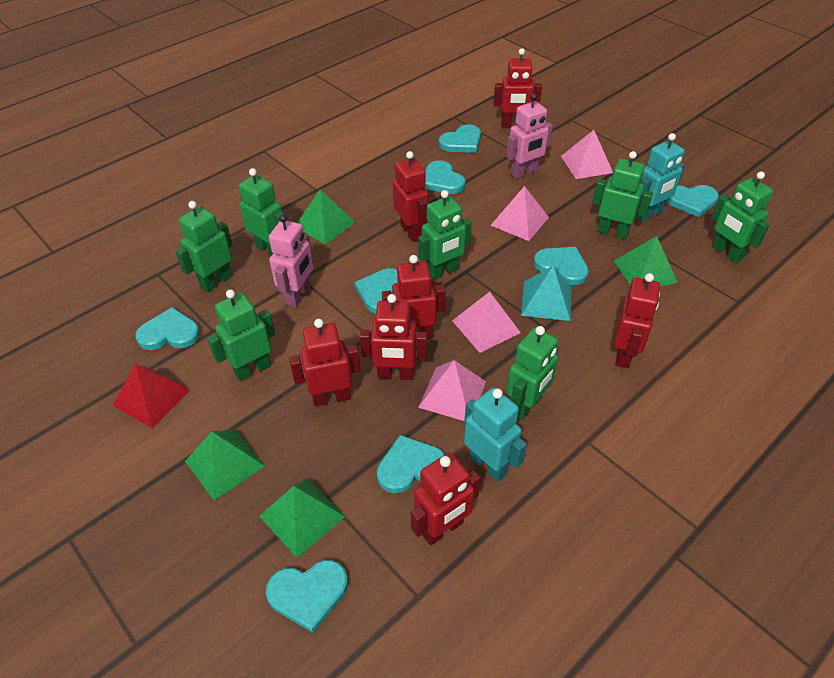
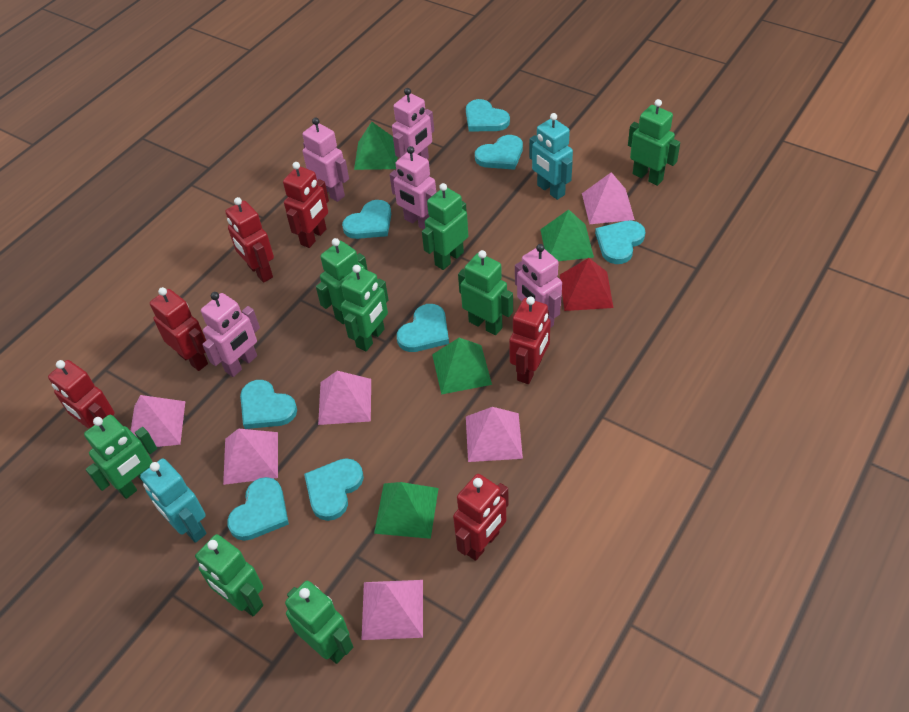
green robot: 7 -> 8
pink pyramid: 4 -> 6
pink robot: 2 -> 5
red robot: 7 -> 6
turquoise pyramid: 1 -> 0

